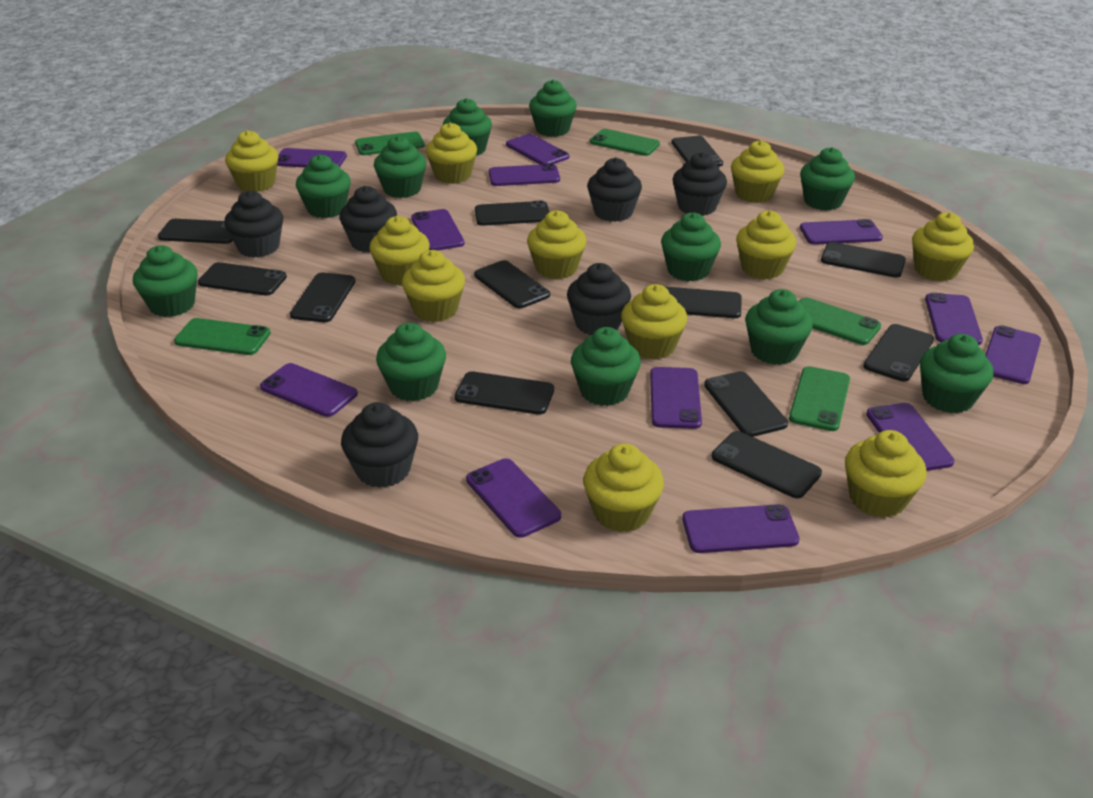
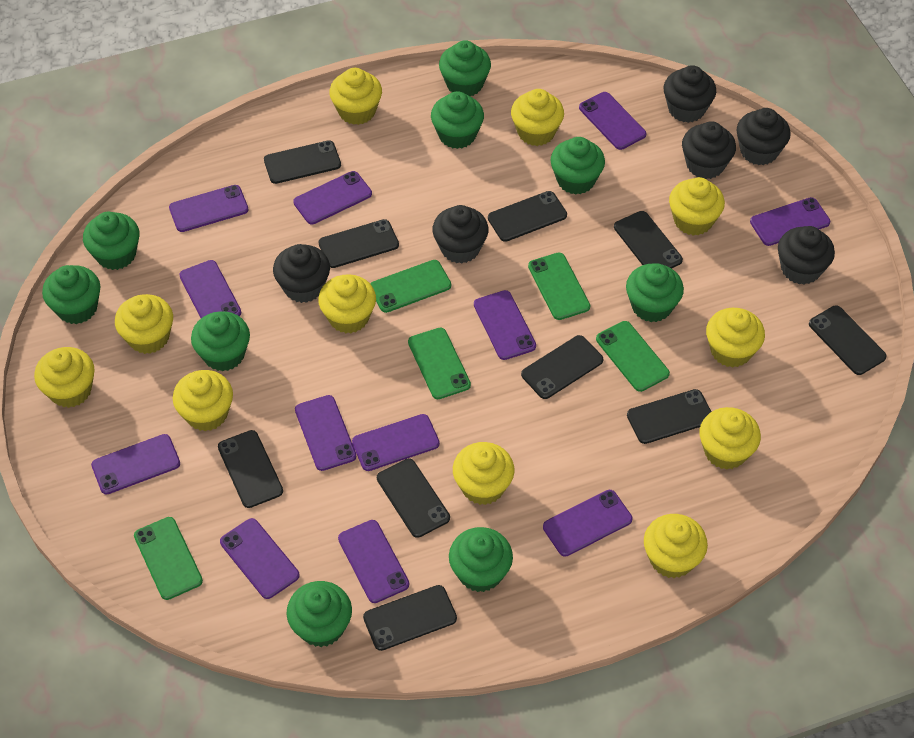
black phone: 12 -> 10
green cupcake: 11 -> 9

